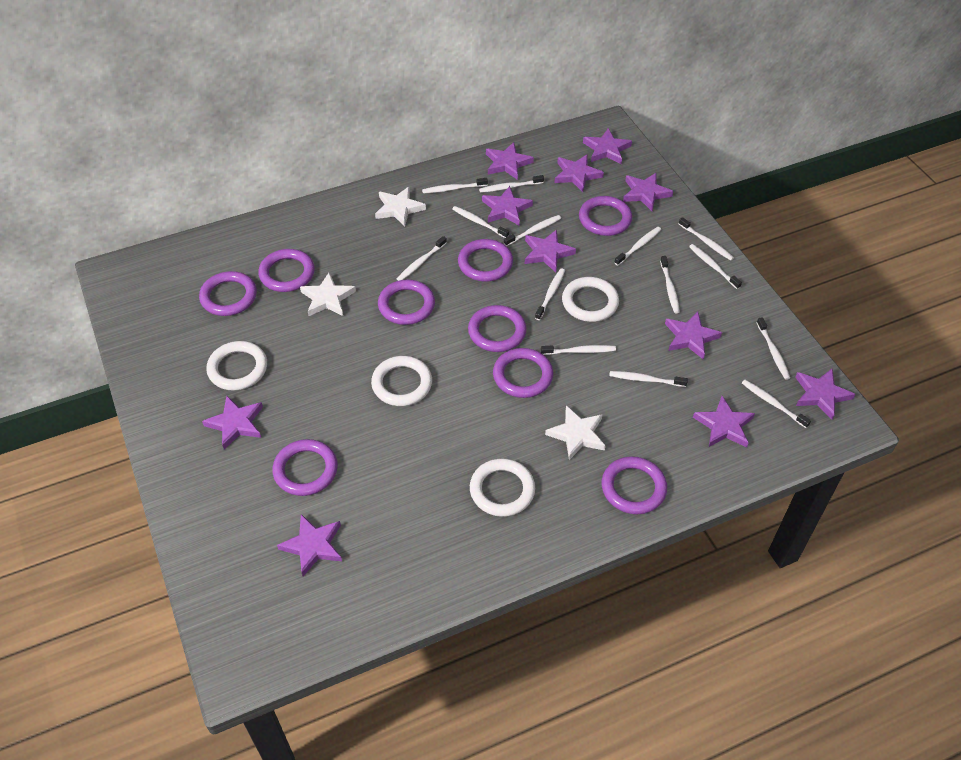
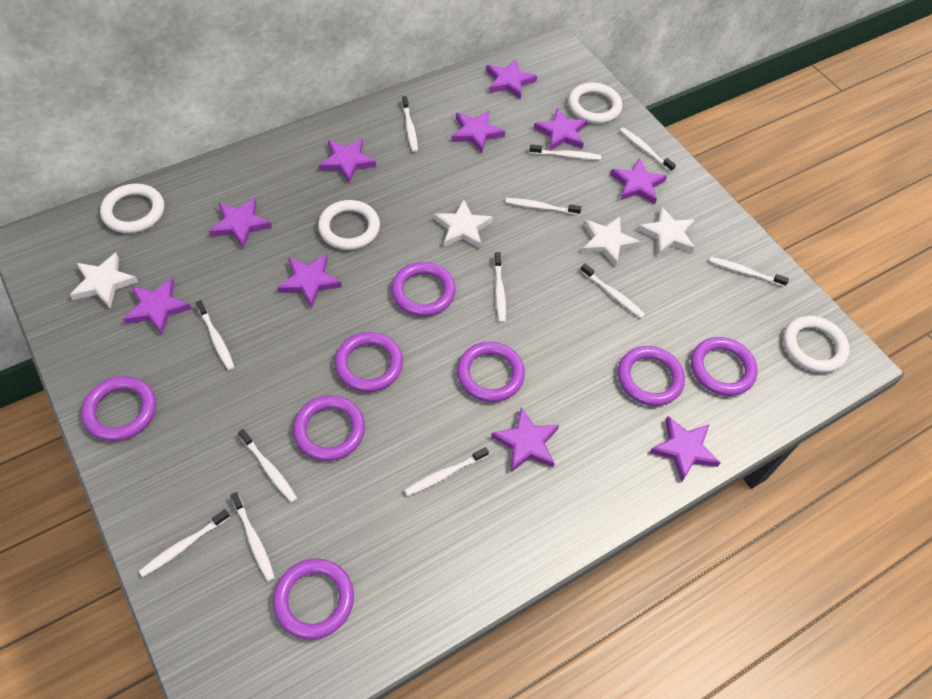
purple ring: 9 -> 8
purple star: 11 -> 10
white star: 3 -> 4
white toothbrush: 14 -> 12

